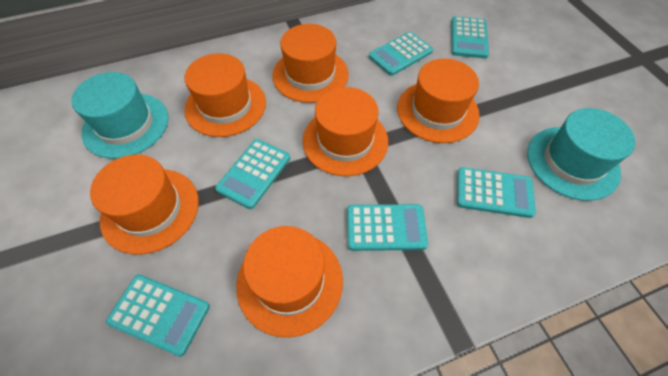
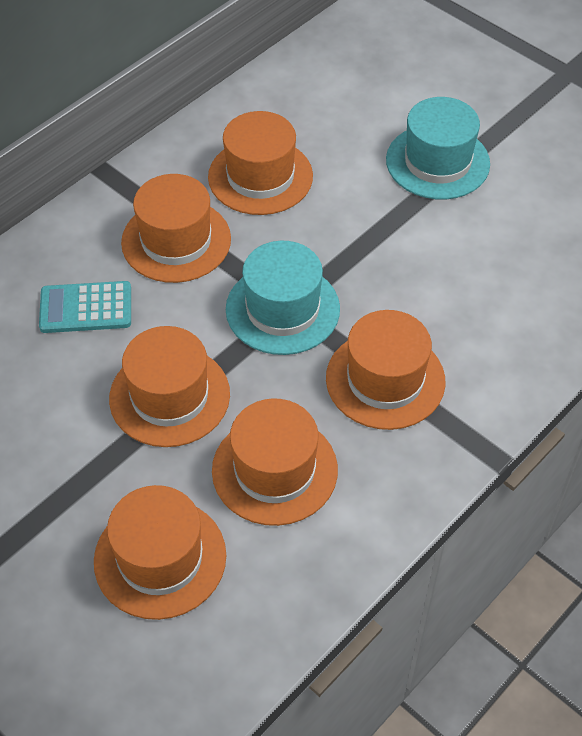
turquoise calculator: 6 -> 1

